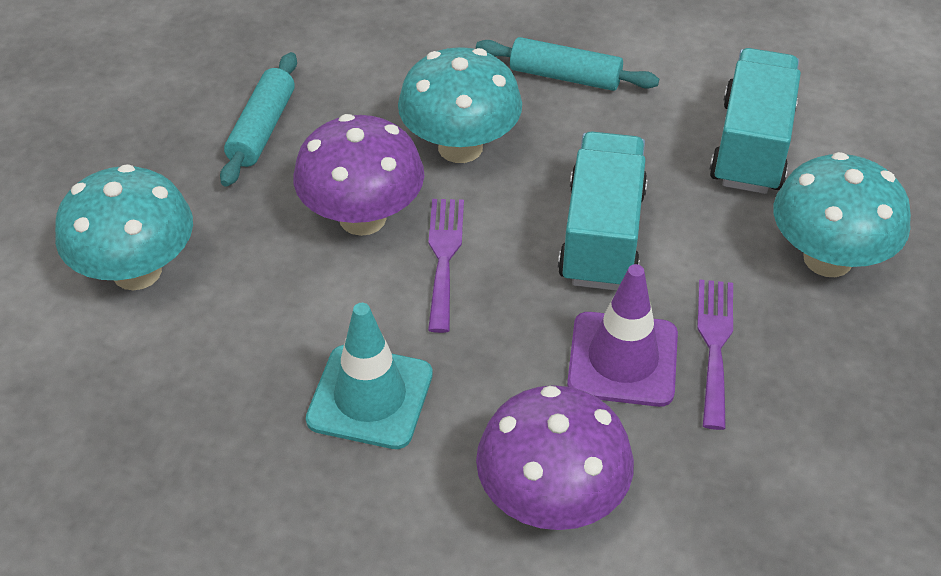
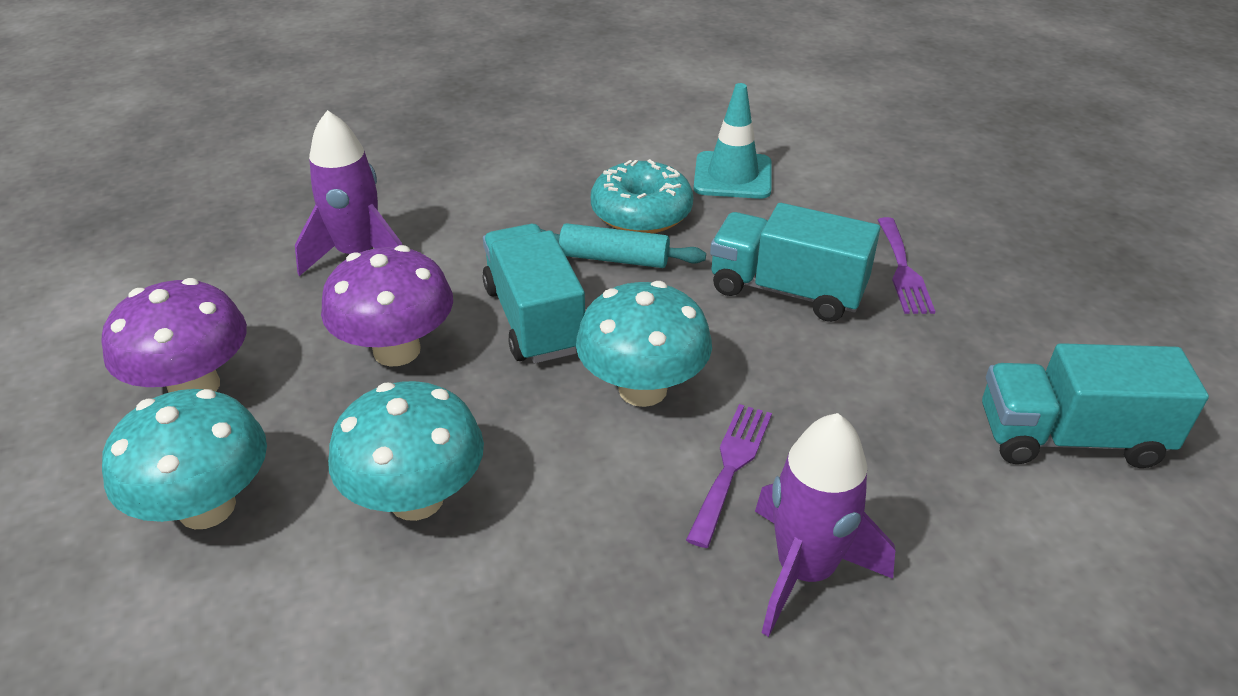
purple rocket: 0 -> 2
purple traffic cone: 1 -> 0
turquoise donut: 0 -> 1
turquoise rolling pin: 2 -> 1
turquoise truck: 2 -> 3

